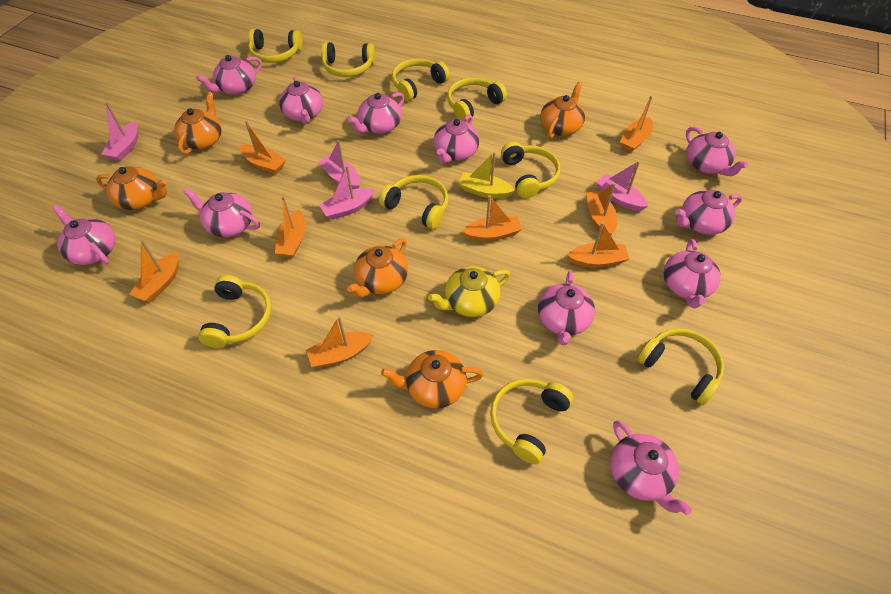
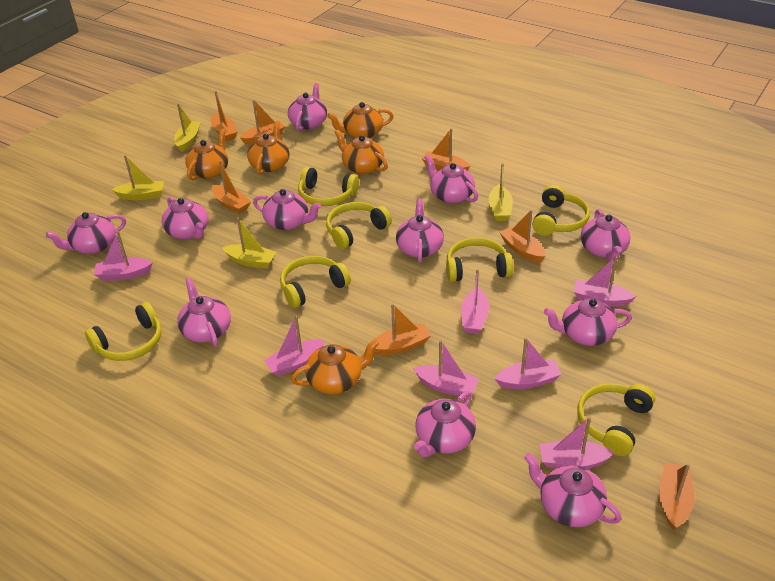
orange boat: 8 -> 7
pink boat: 4 -> 7
yellow boat: 1 -> 4
yellow headphones: 9 -> 7
yellow teapot: 1 -> 0

